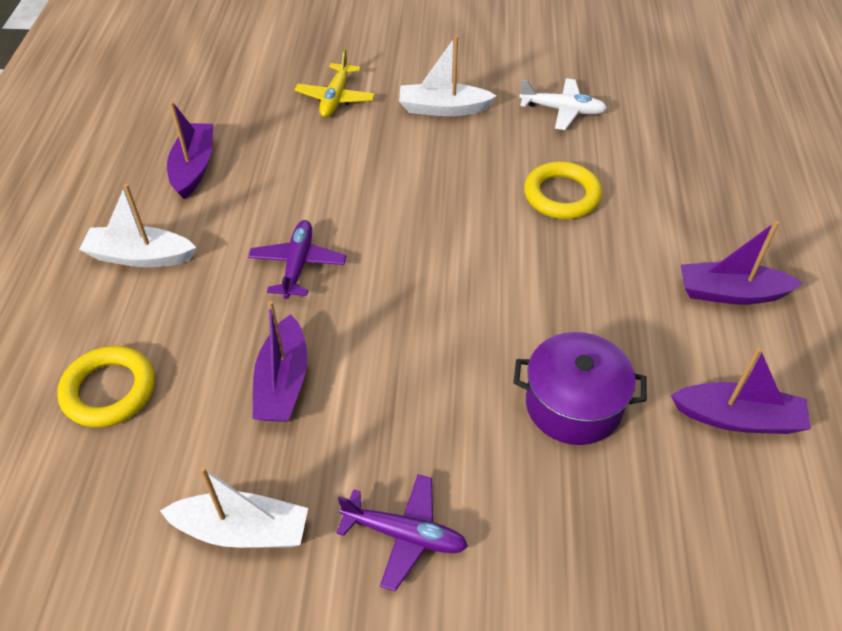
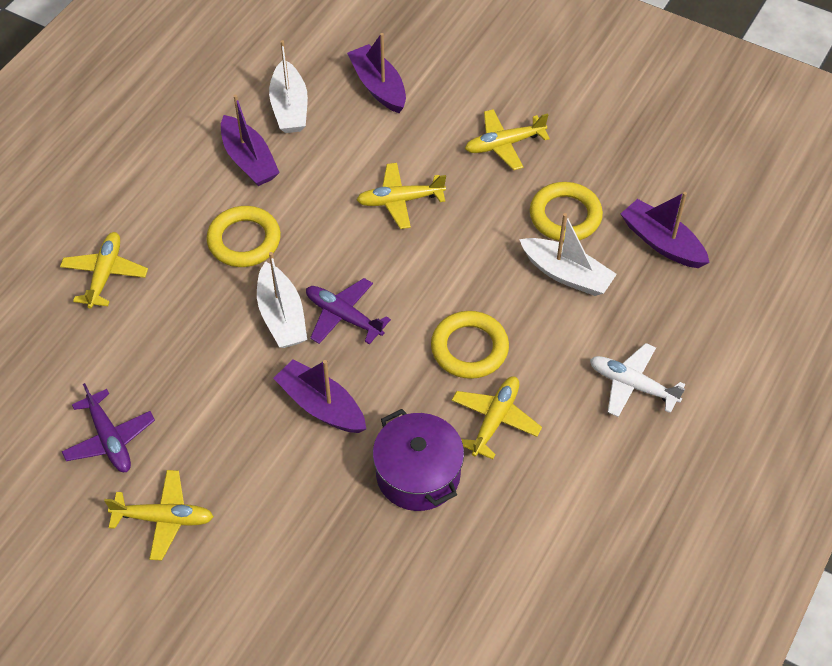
yellow plane: 1 -> 5
yellow ring: 2 -> 3

